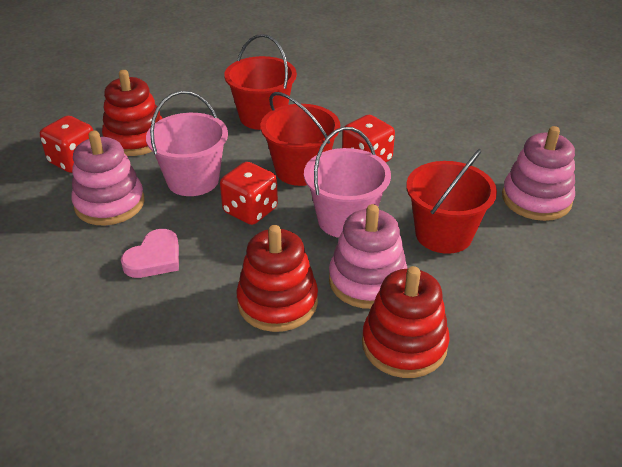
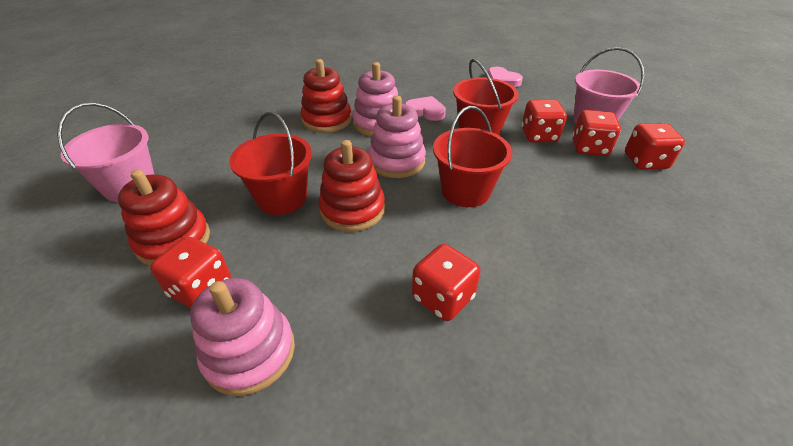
pink heart: 1 -> 2
red dice: 3 -> 5

